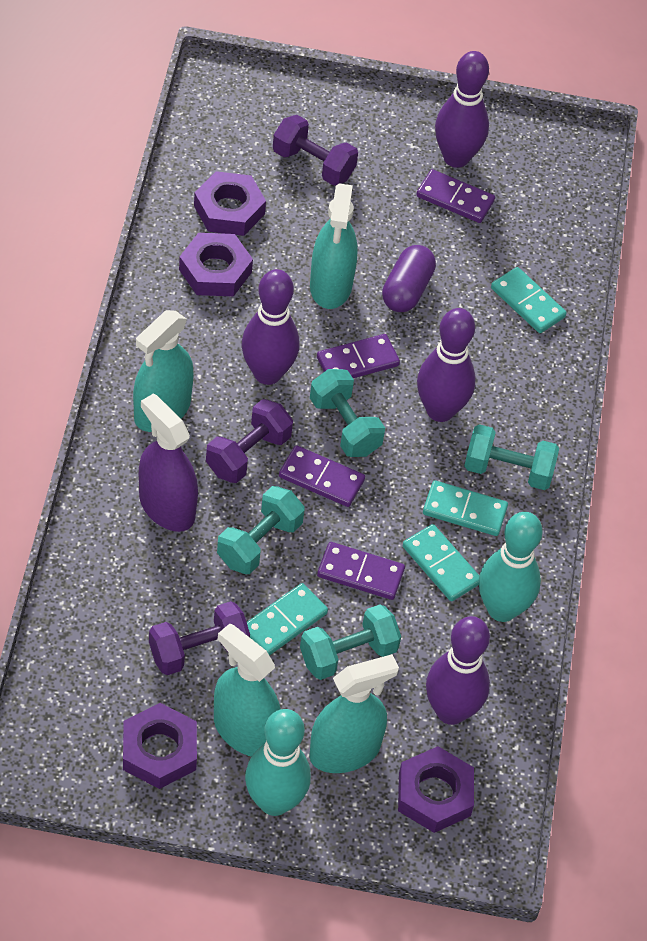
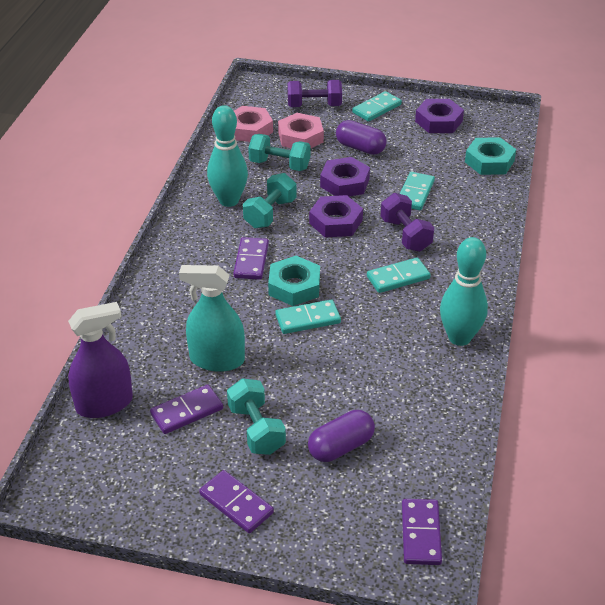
pink nut: 0 -> 2
purple bowling pin: 4 -> 0
purple capsule: 1 -> 2
purple dumbbell: 3 -> 2
purple nut: 4 -> 3
turquoise dumbbell: 4 -> 3
turquoise nut: 0 -> 2
turquoise spray bottle: 4 -> 1

